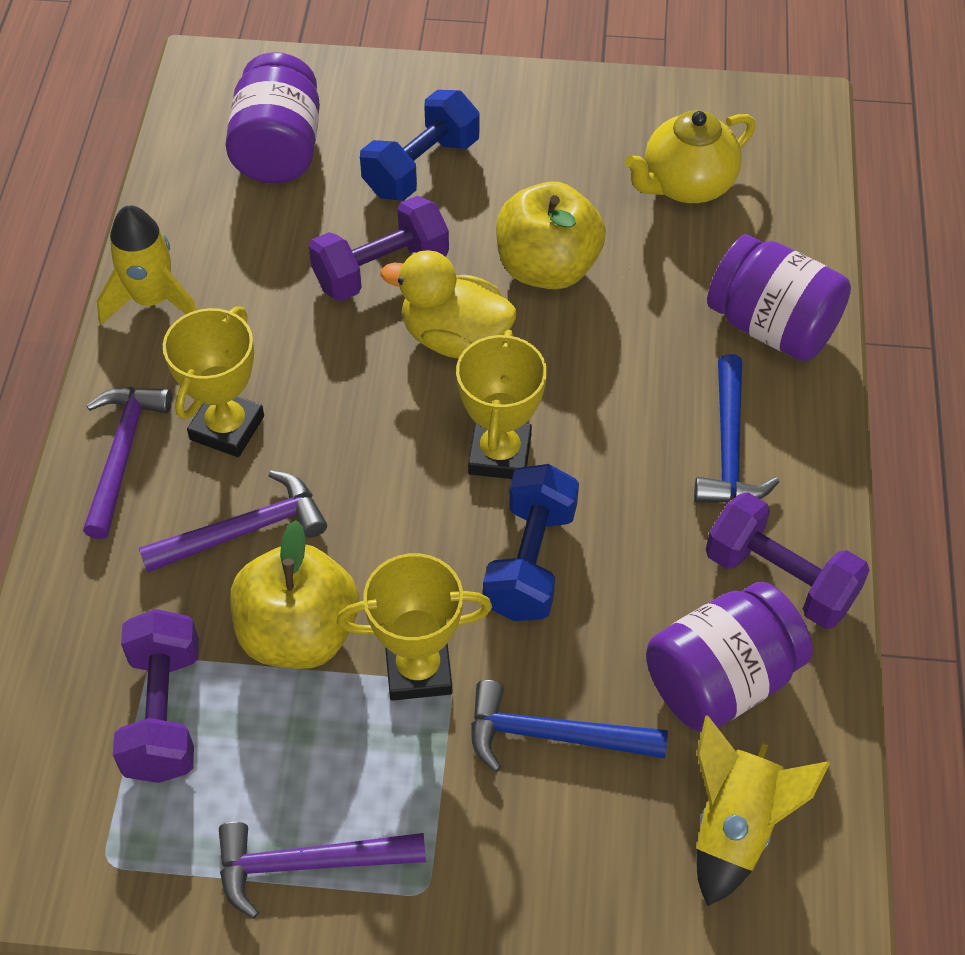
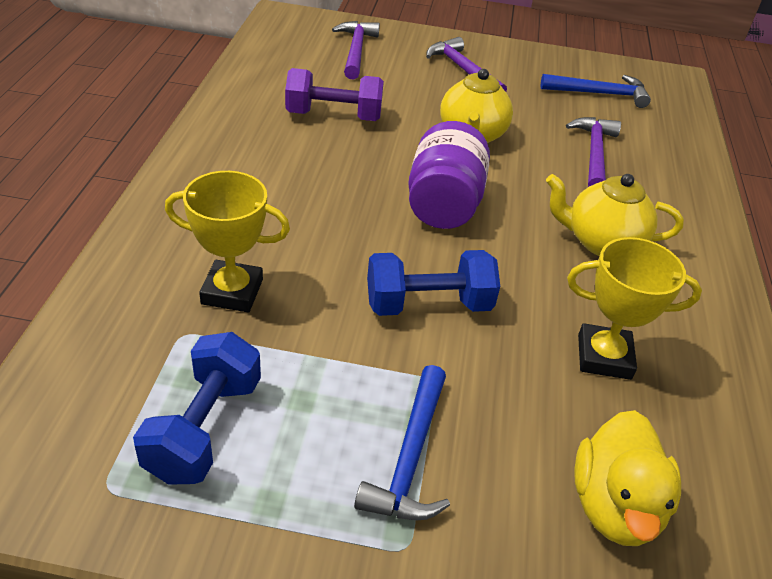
purple dumbbell: 3 -> 1
purple jar: 3 -> 1
yellow apple: 2 -> 0
yellow rocket: 2 -> 0
yellow teapot: 1 -> 2
yellow trophy: 3 -> 2

